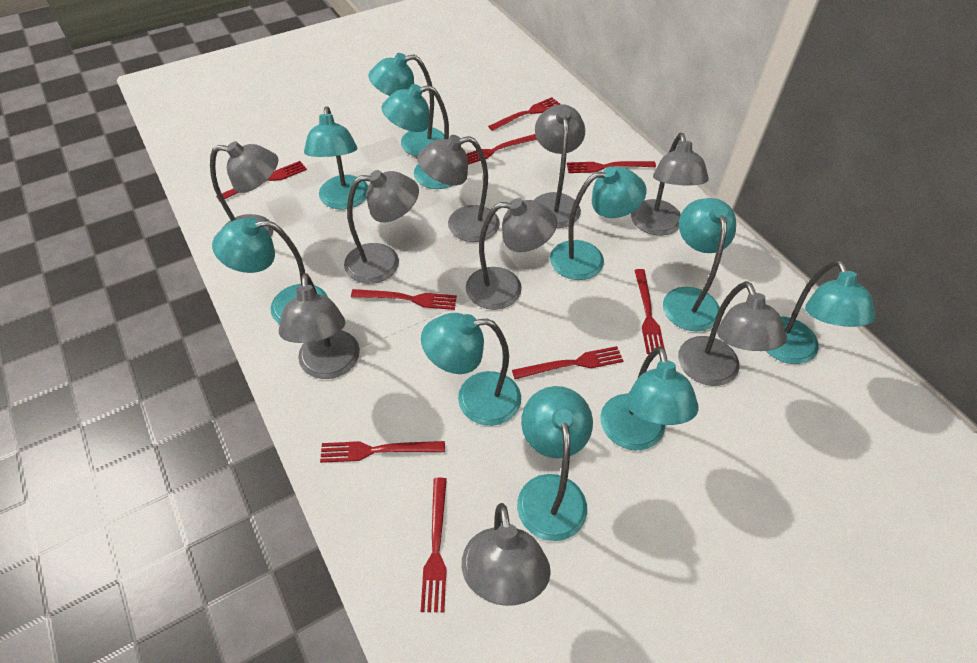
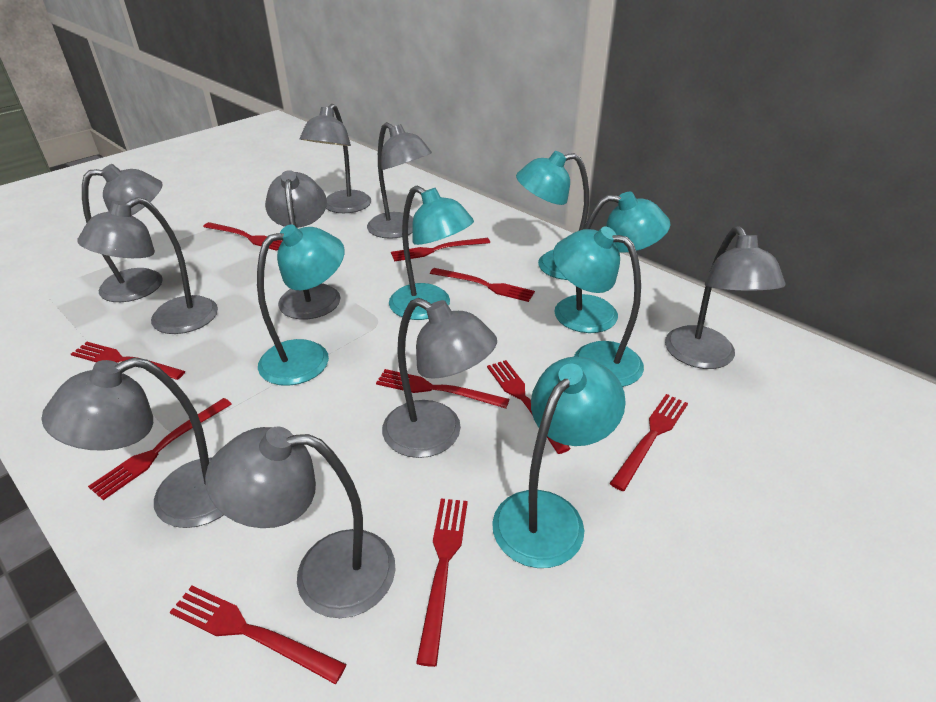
red fork: 9 -> 10
turquoise lamp: 10 -> 6

